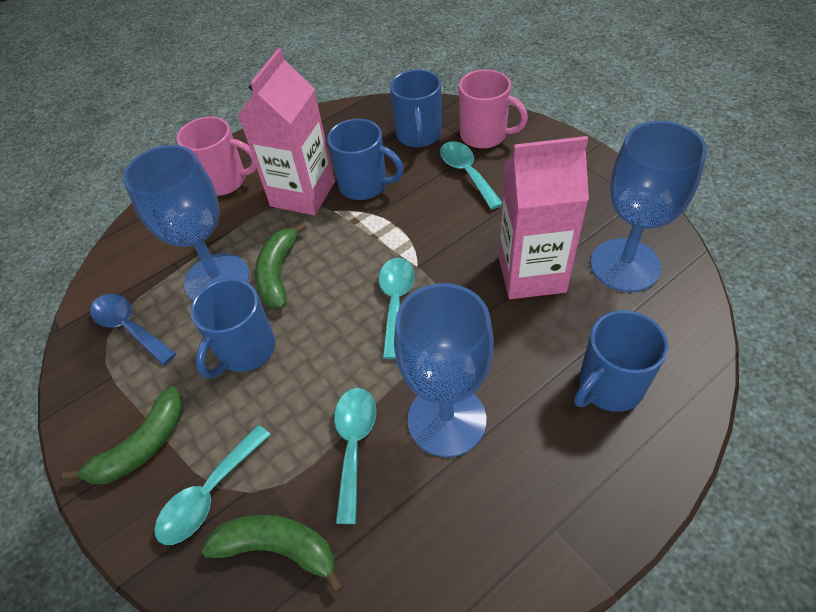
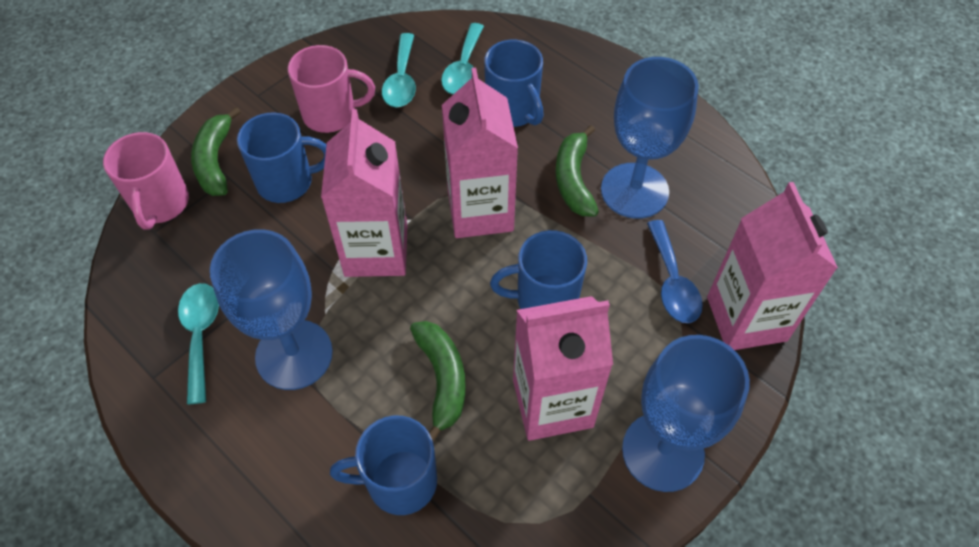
pink carton: 2 -> 4
turquoise spoon: 4 -> 3

